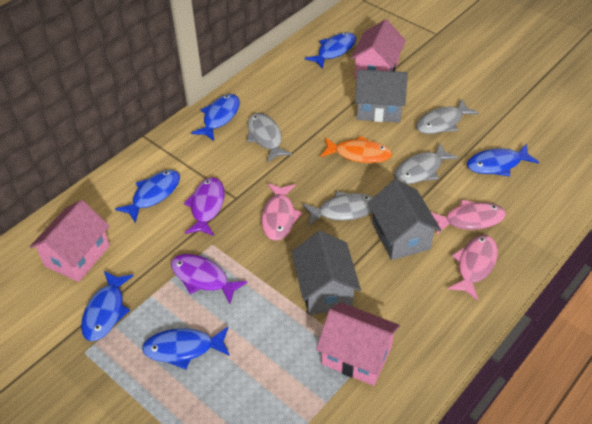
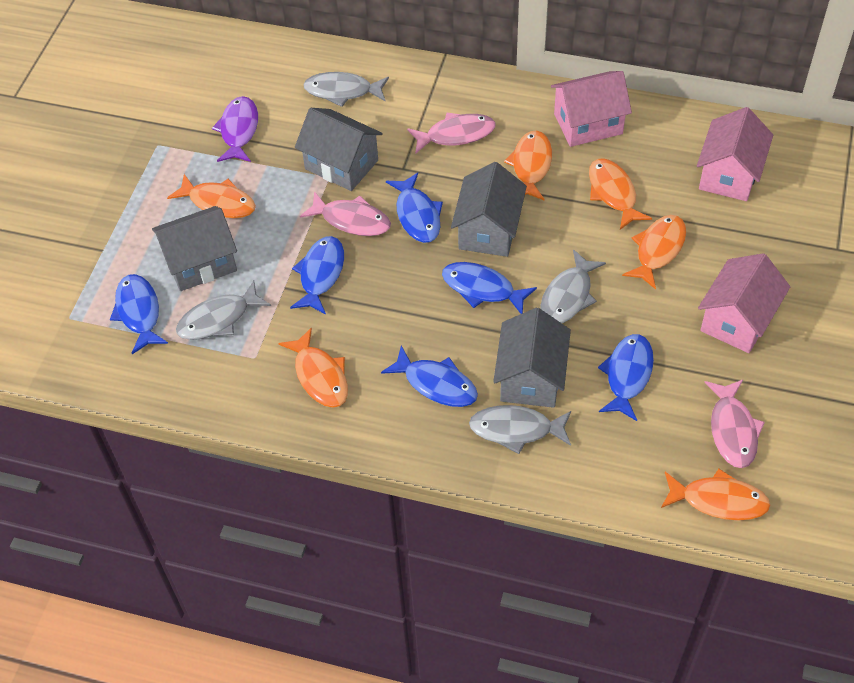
grey house: 3 -> 4
orange fish: 1 -> 6
purple fish: 2 -> 1

